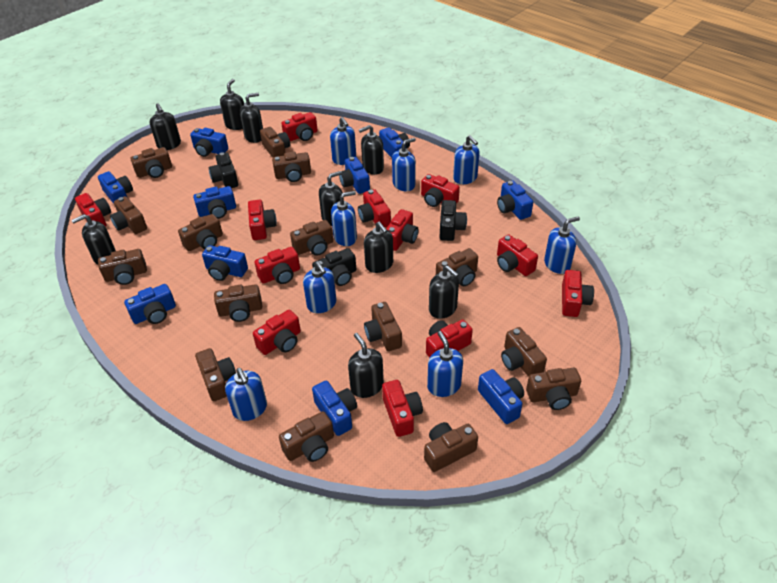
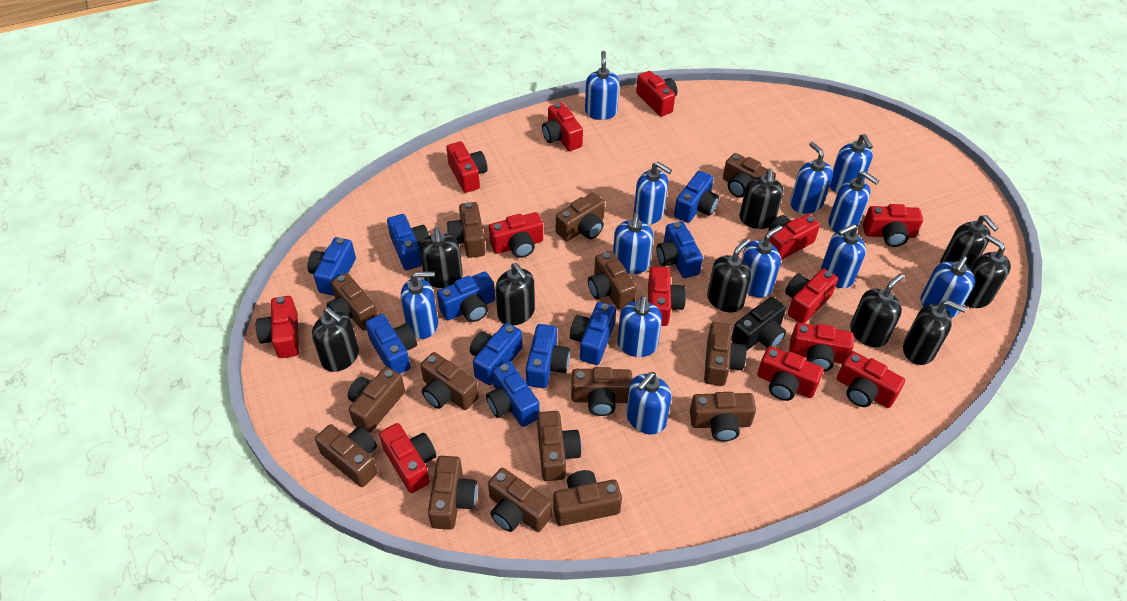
black camera: 3 -> 1
blue soap dispenser: 8 -> 12
red camera: 12 -> 13

